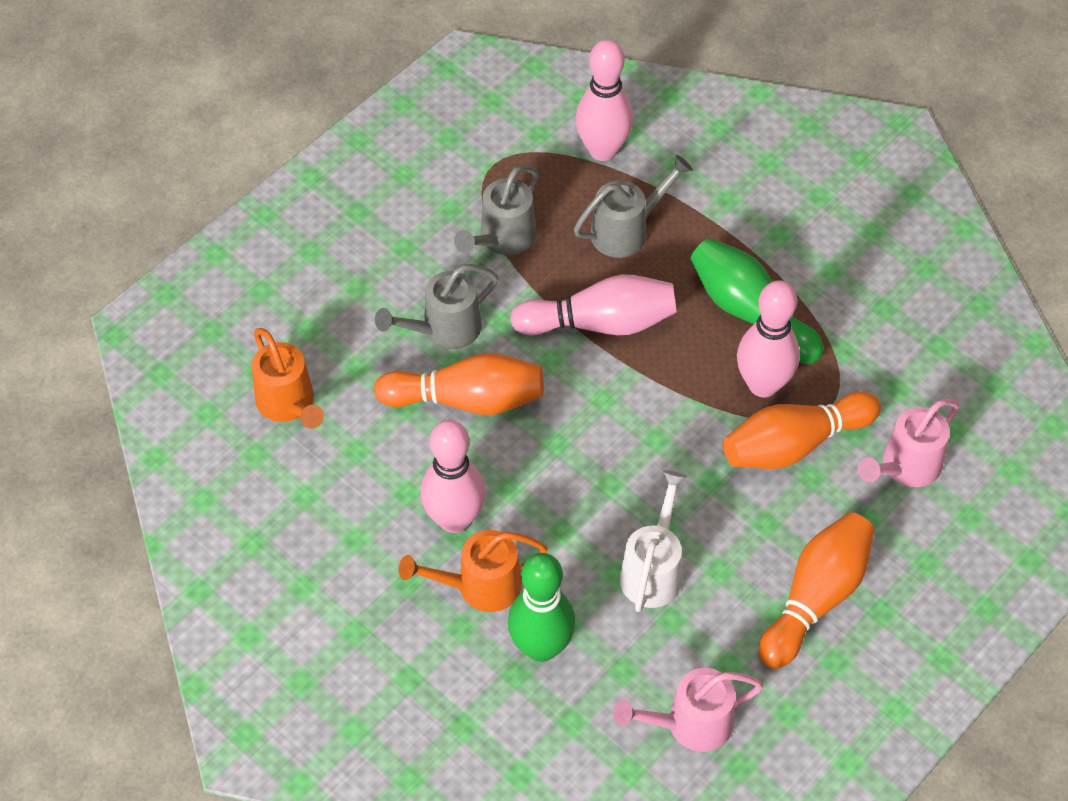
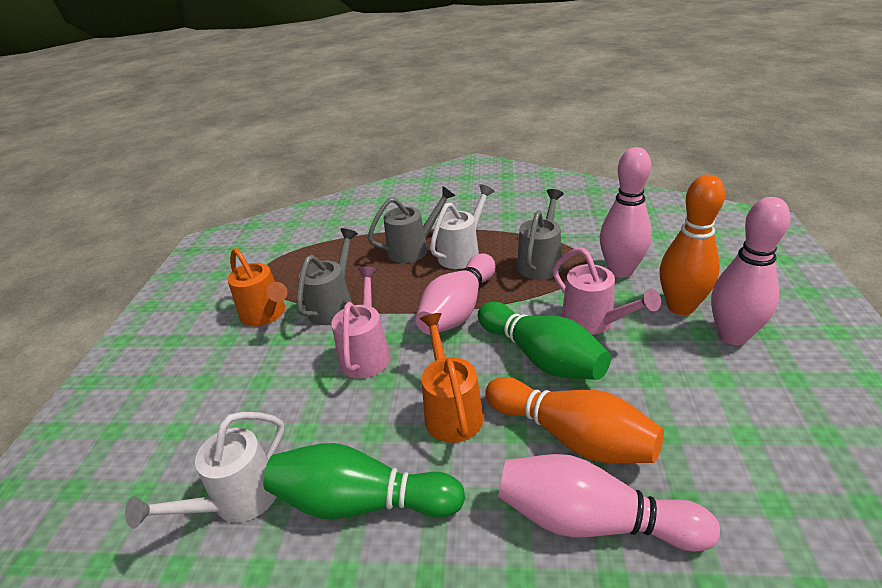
orange bowling pin: 3 -> 2
white watering can: 1 -> 2

